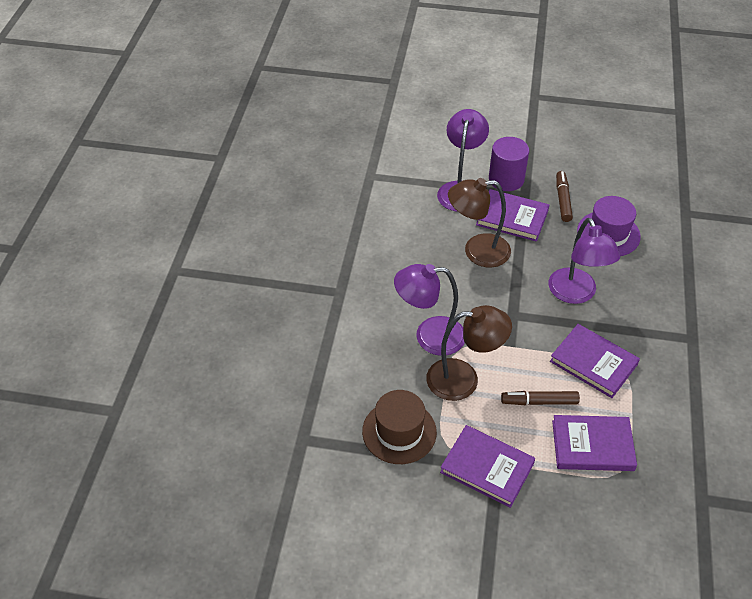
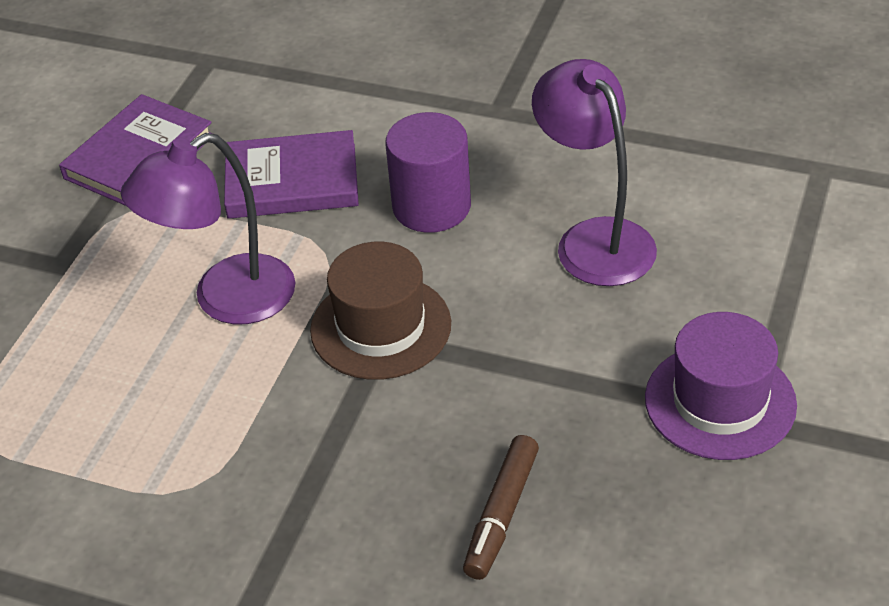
brown lamp: 2 -> 0
brown marker: 2 -> 1
purple book: 4 -> 2
purple lamp: 3 -> 2

